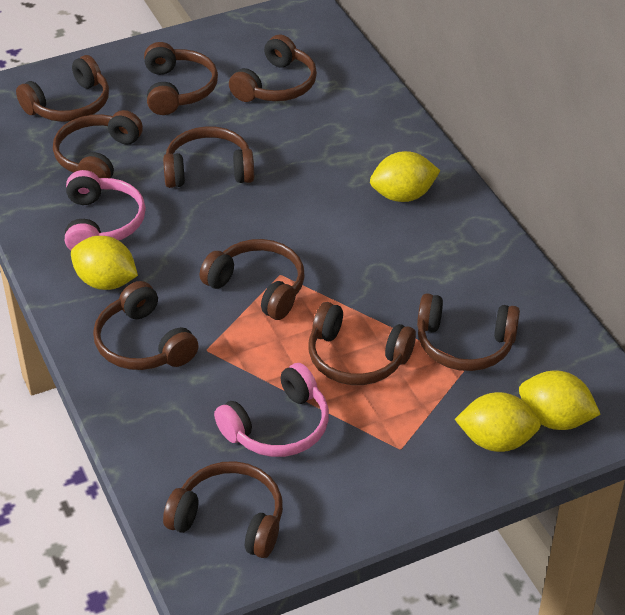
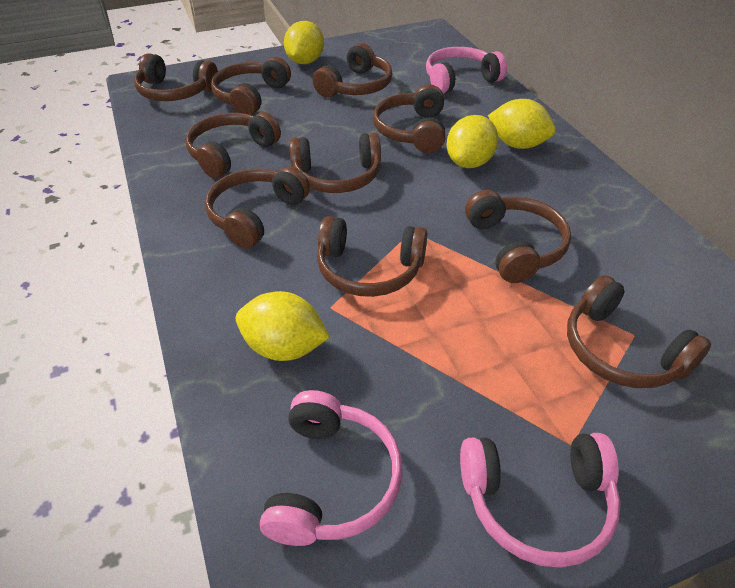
pink headphones: 2 -> 3

